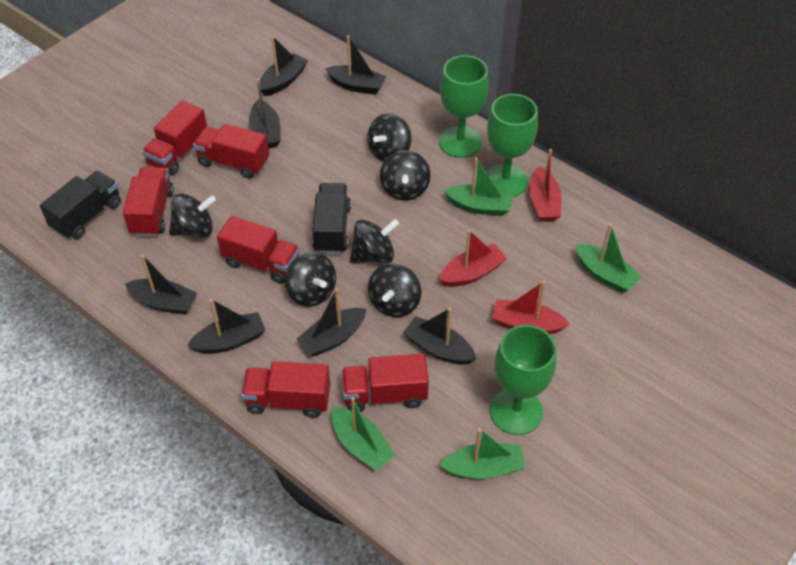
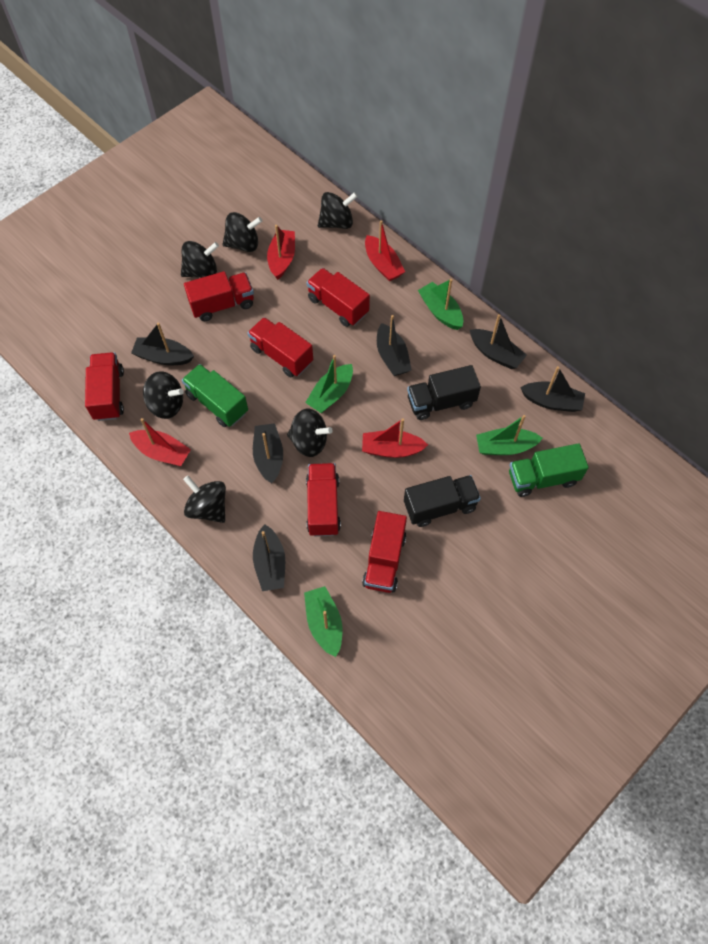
black boat: 7 -> 6
green goblet: 3 -> 0
green truck: 0 -> 2
red boat: 3 -> 4

